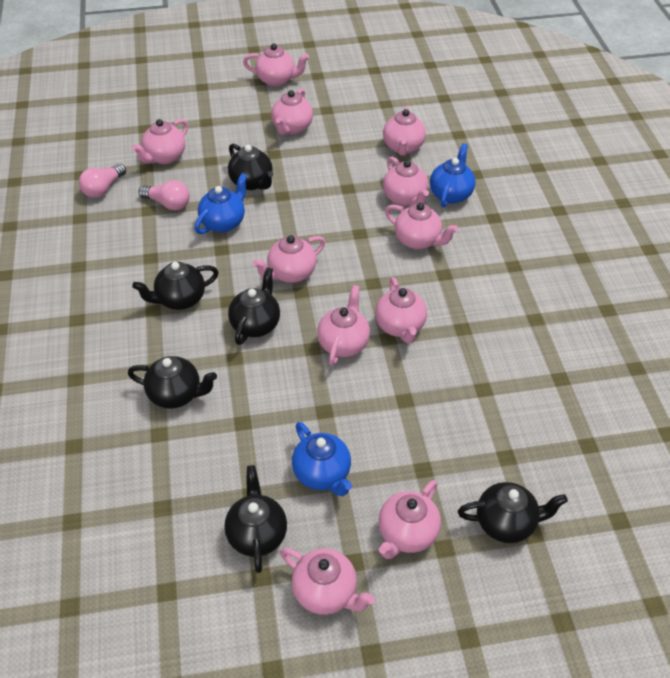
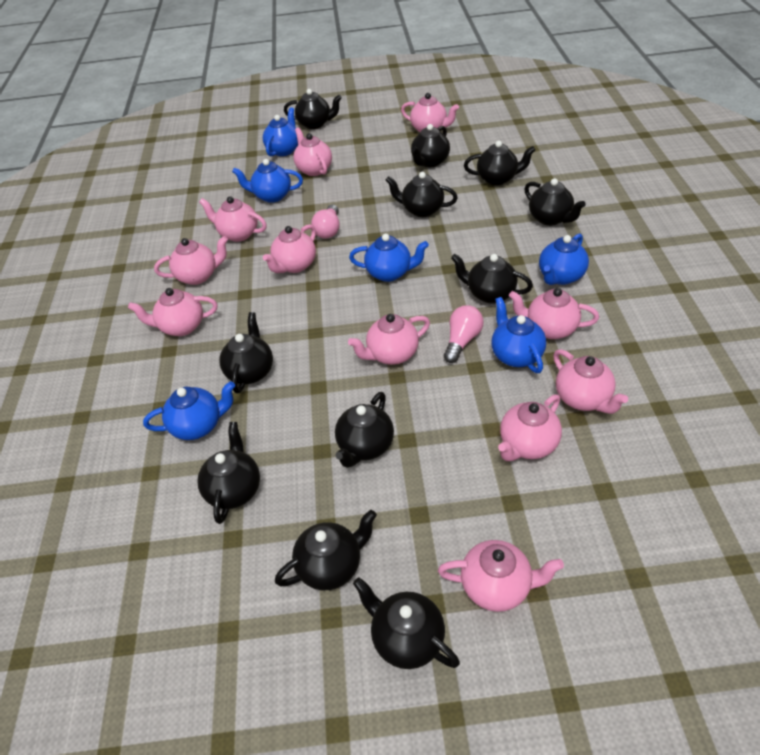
black teapot: 6 -> 11
blue teapot: 3 -> 6

